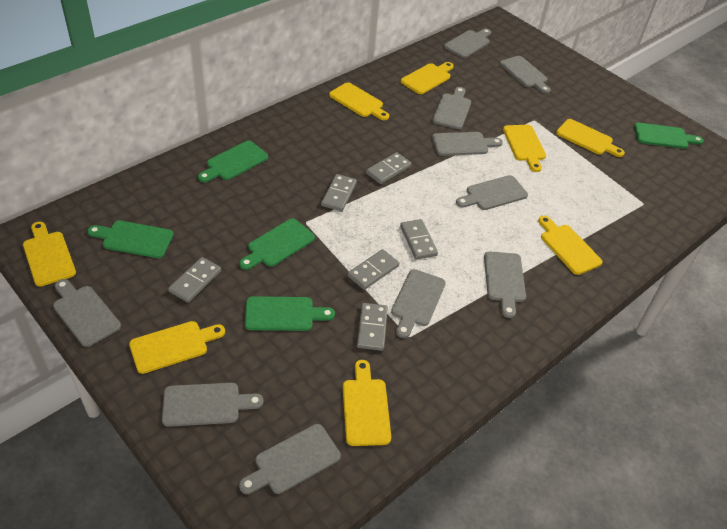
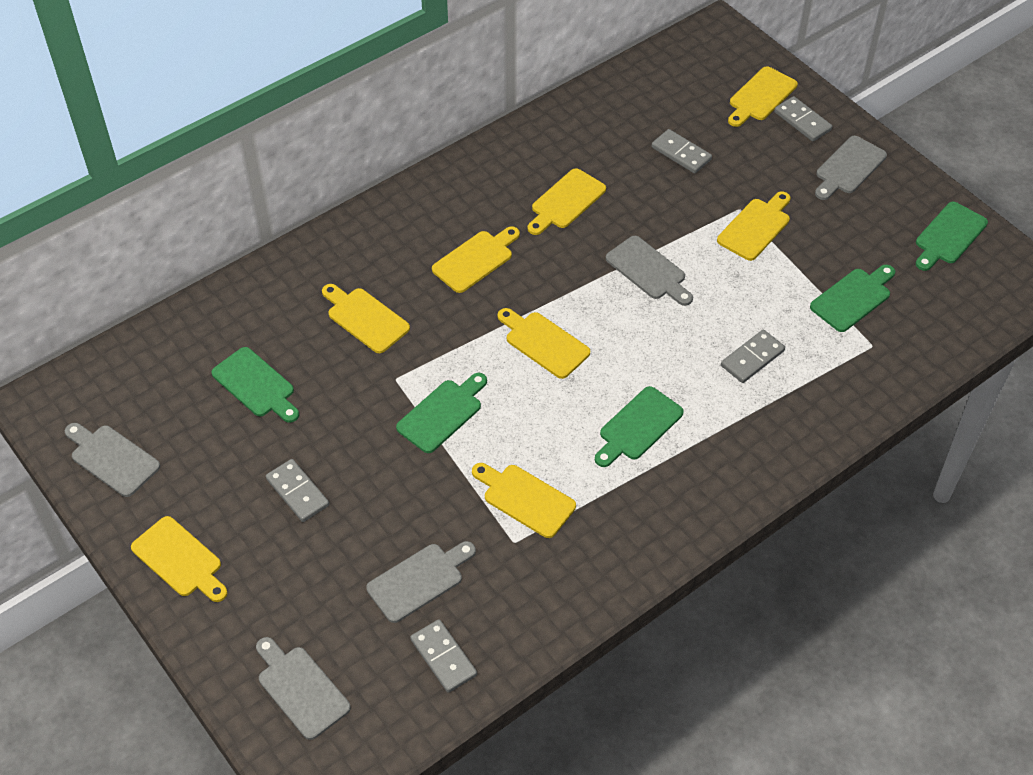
grey cutting board: 10 -> 5
grey domino: 6 -> 5

